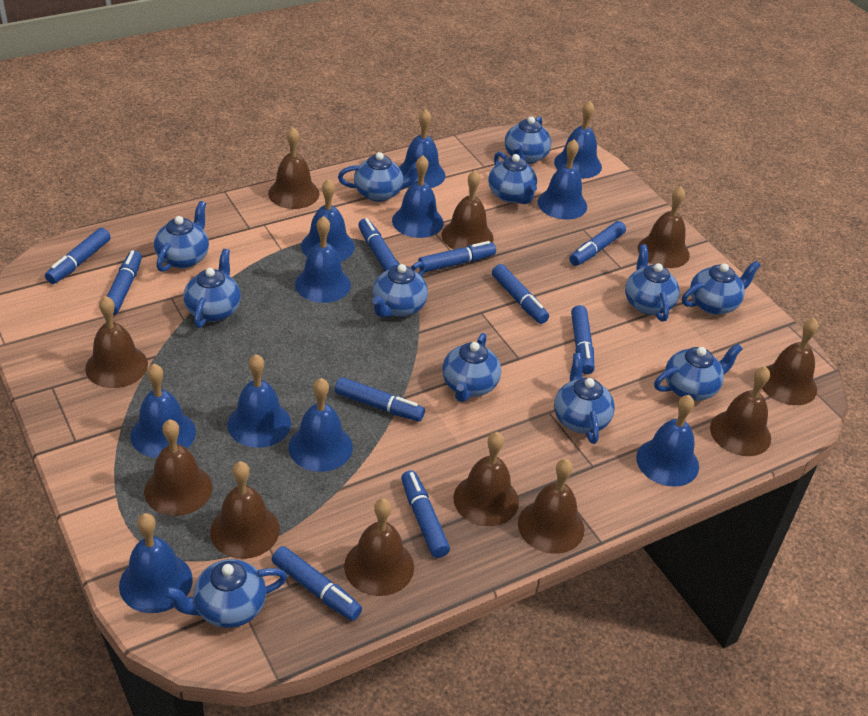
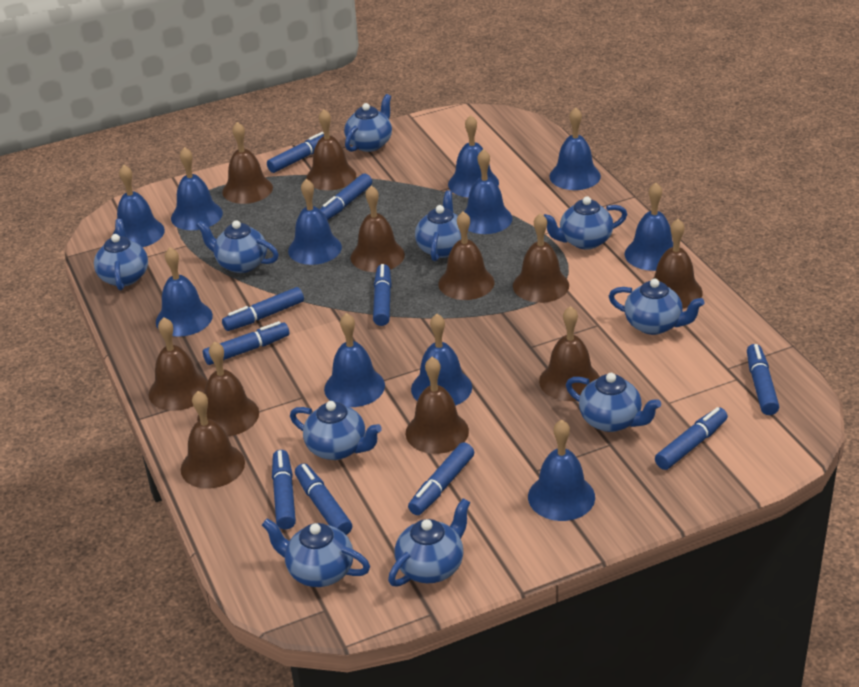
blue teapot: 12 -> 10

